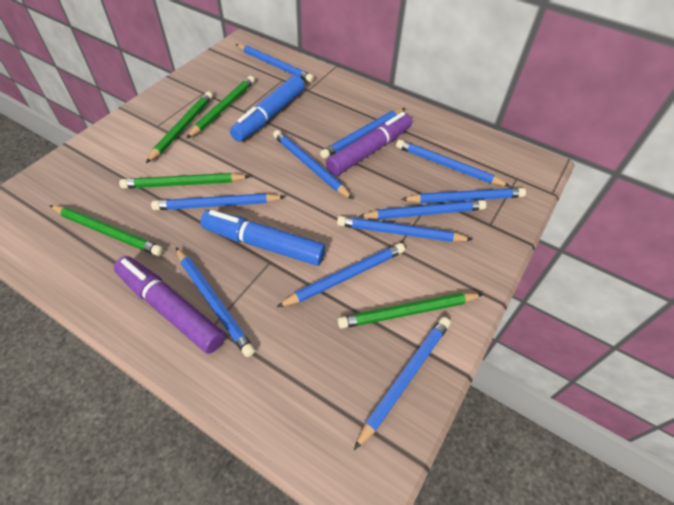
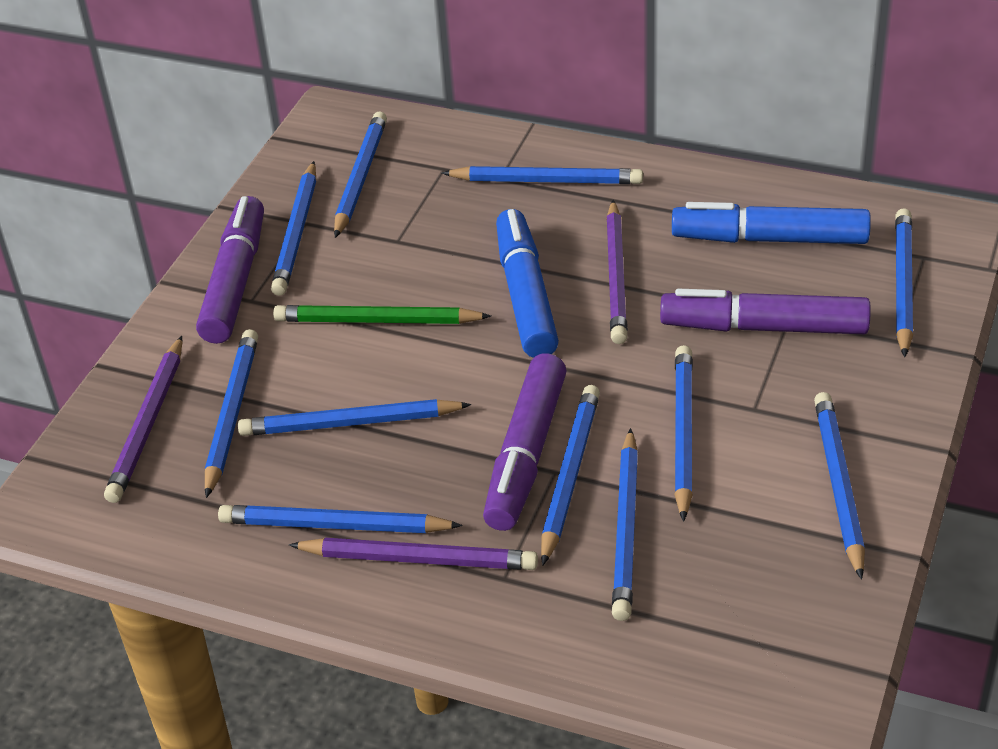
green pencil: 5 -> 1
purple marker: 2 -> 3
purple pencil: 0 -> 3

